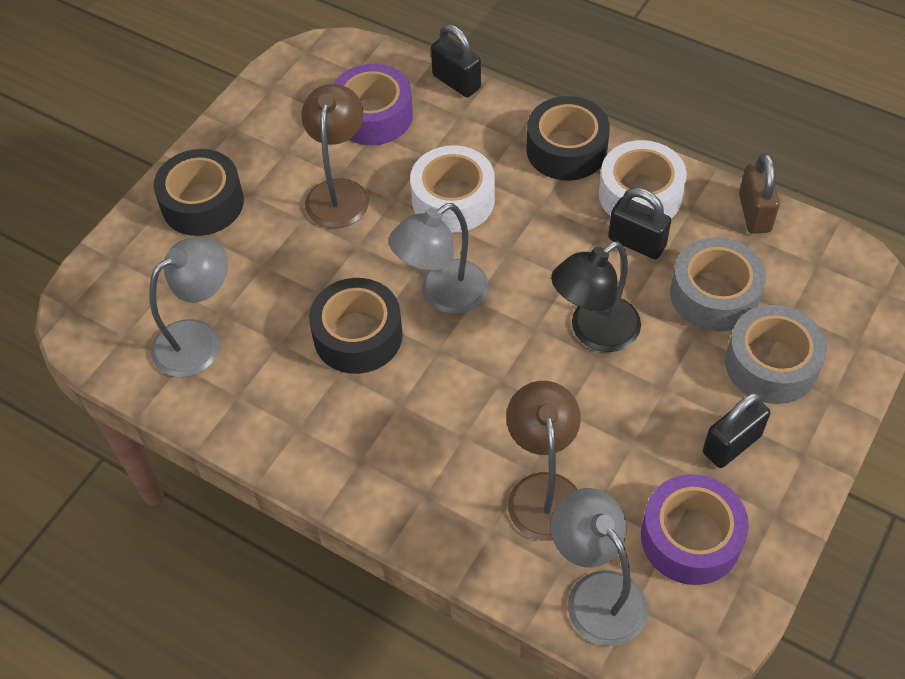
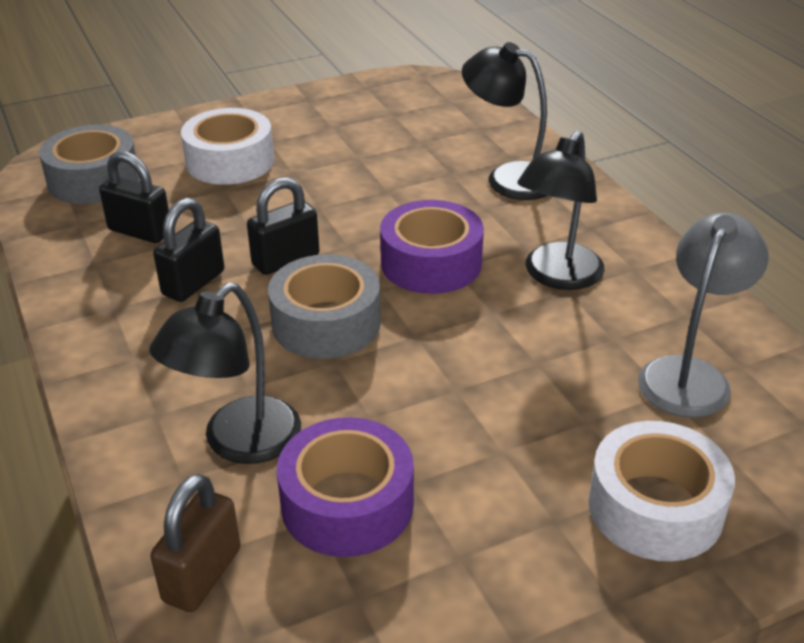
black lamp: 1 -> 3
black tape: 3 -> 0
brown lamp: 2 -> 0
grey lamp: 3 -> 1

